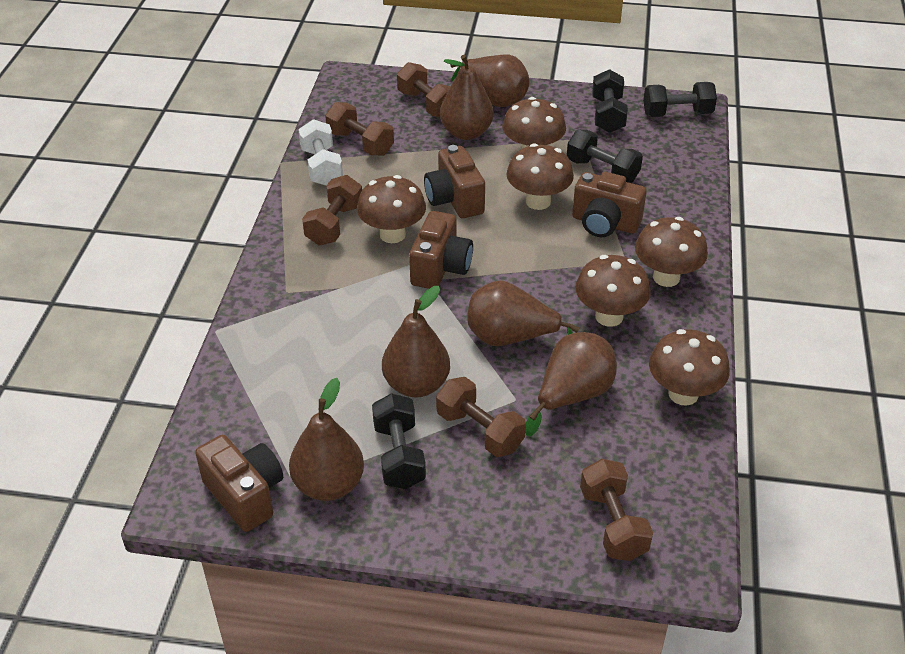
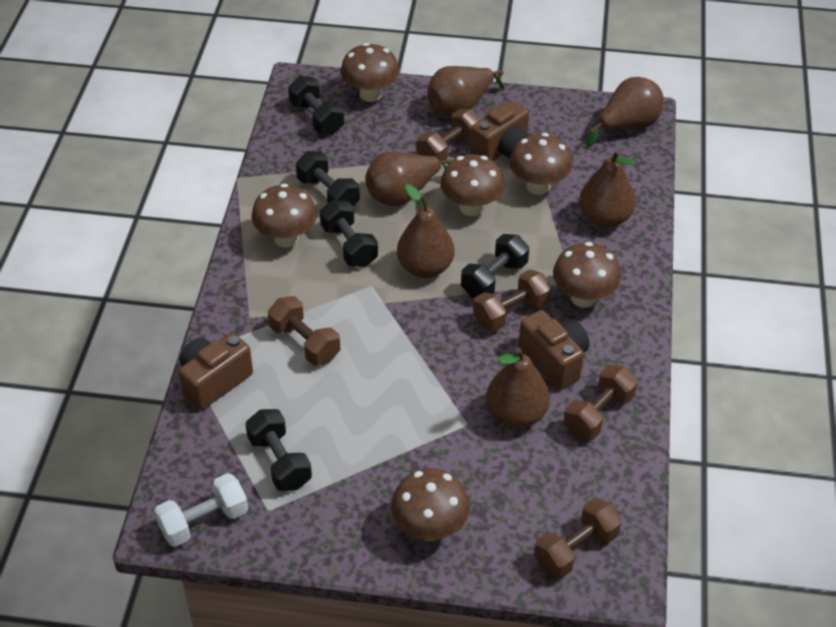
black dumbbell: 4 -> 5
brown camera: 4 -> 3

